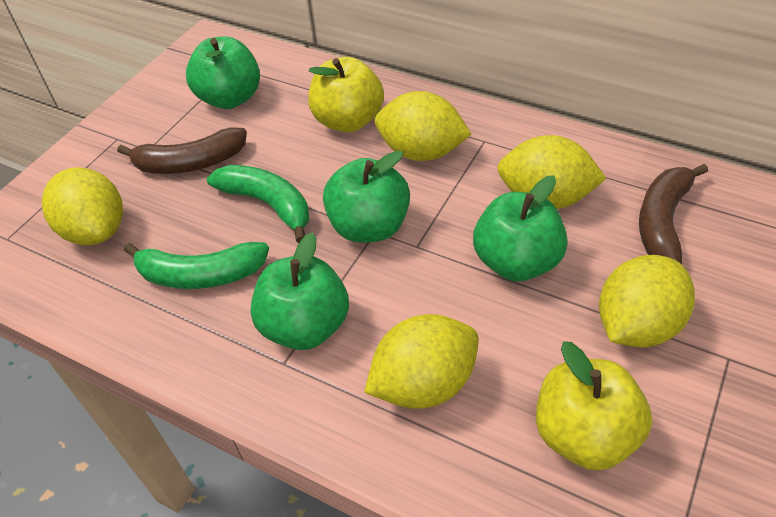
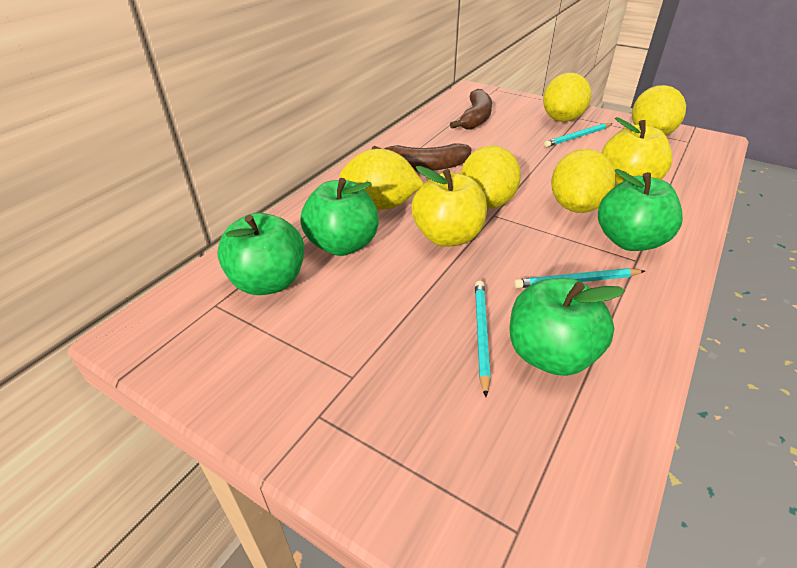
green banana: 2 -> 0
turquoise pencil: 0 -> 3

